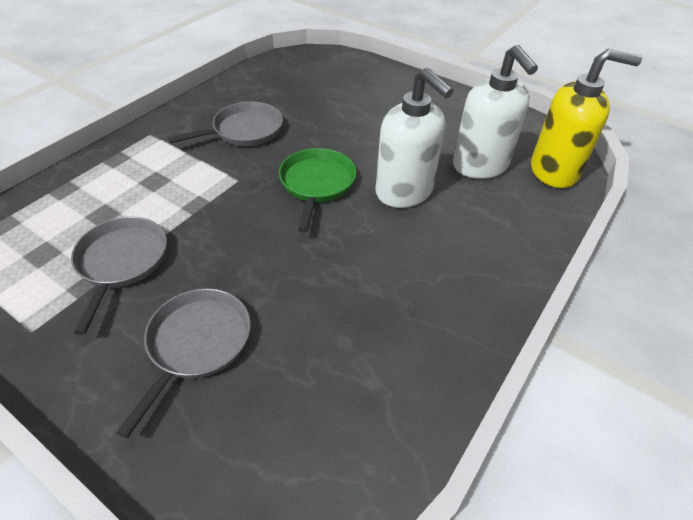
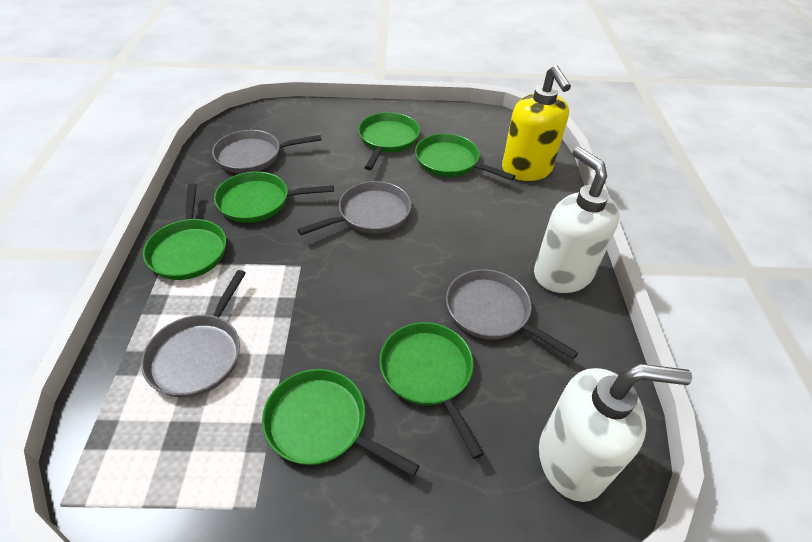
green pan: 1 -> 6
grey pan: 3 -> 4

